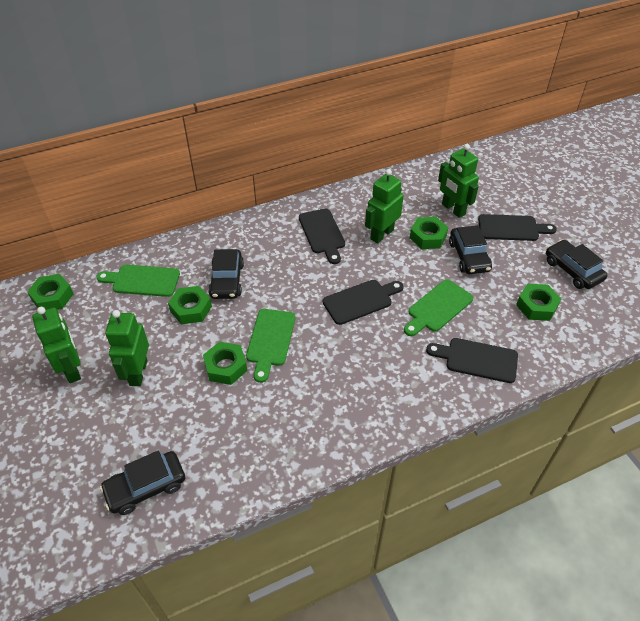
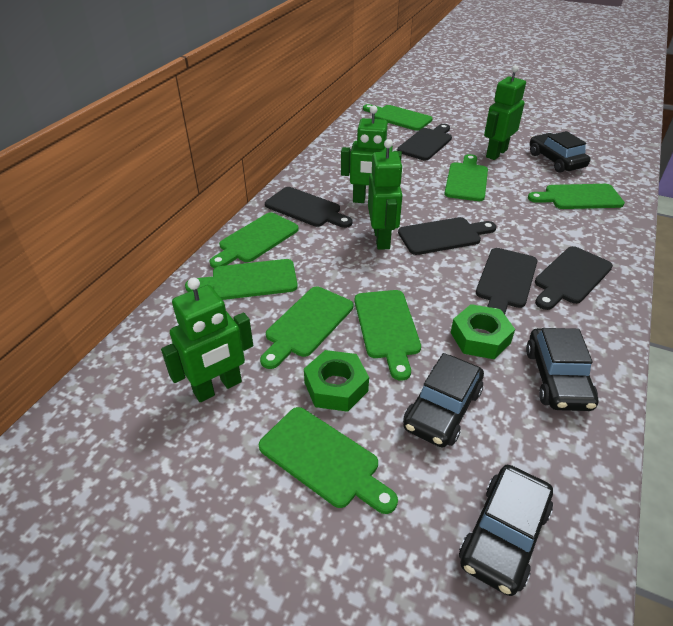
black cutting board: 4 -> 5
green cutting board: 3 -> 8
green nut: 5 -> 2

